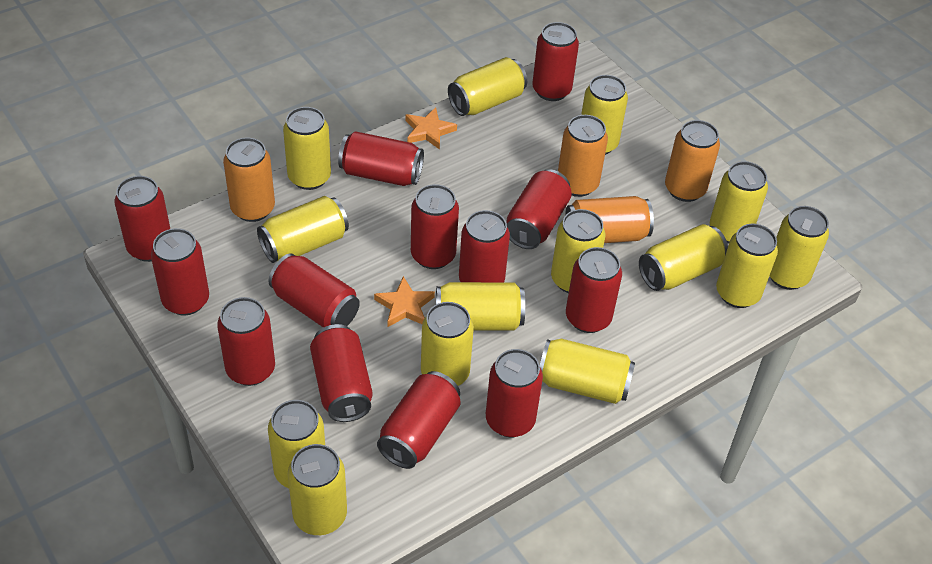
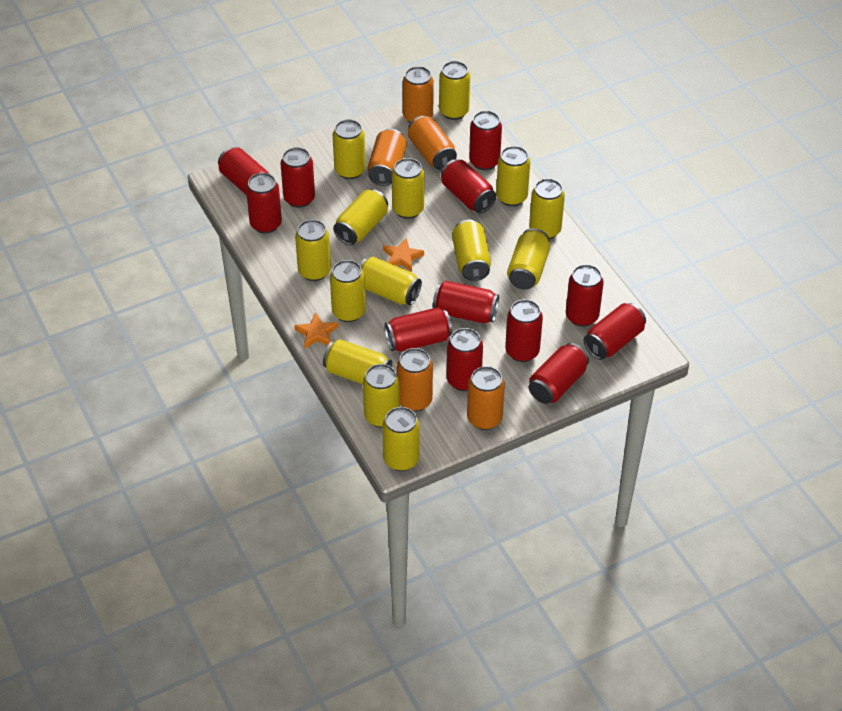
orange can: 4 -> 5
red can: 13 -> 12

